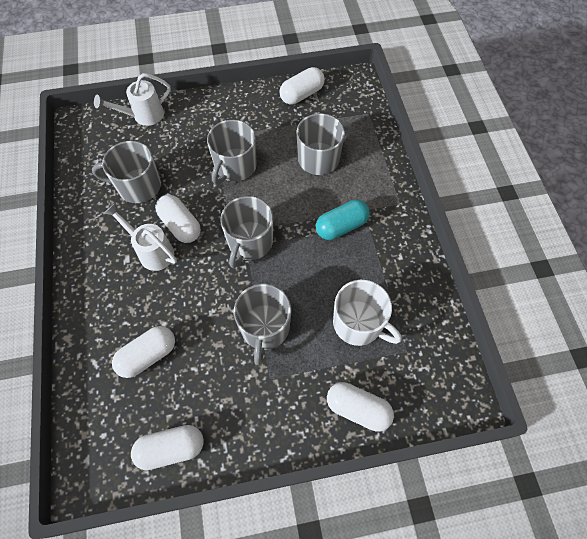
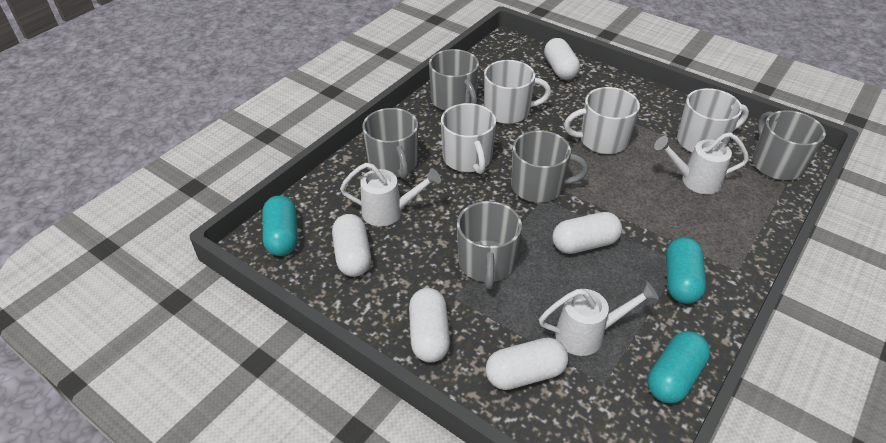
turquoise capsule: 1 -> 3
white mug: 1 -> 4
white watering can: 2 -> 3

